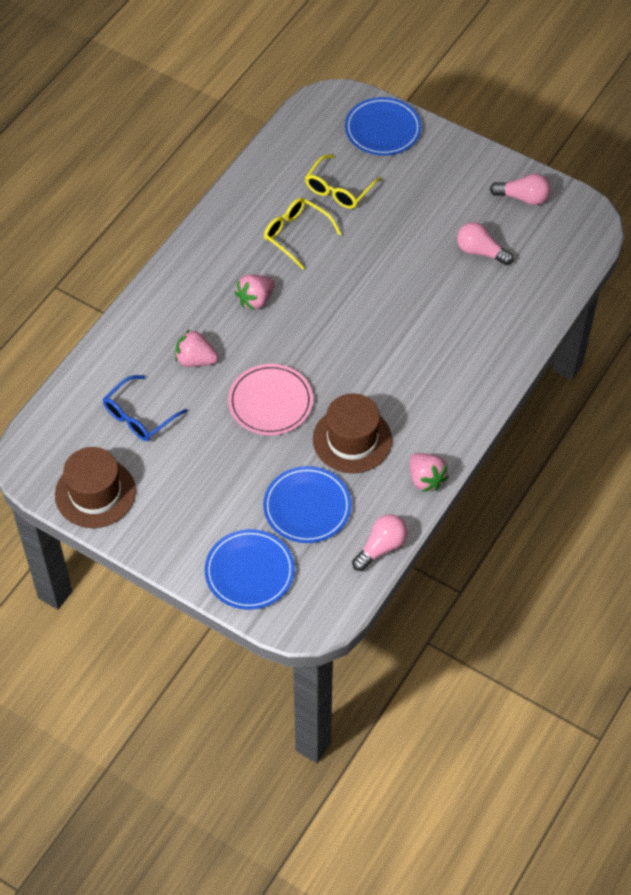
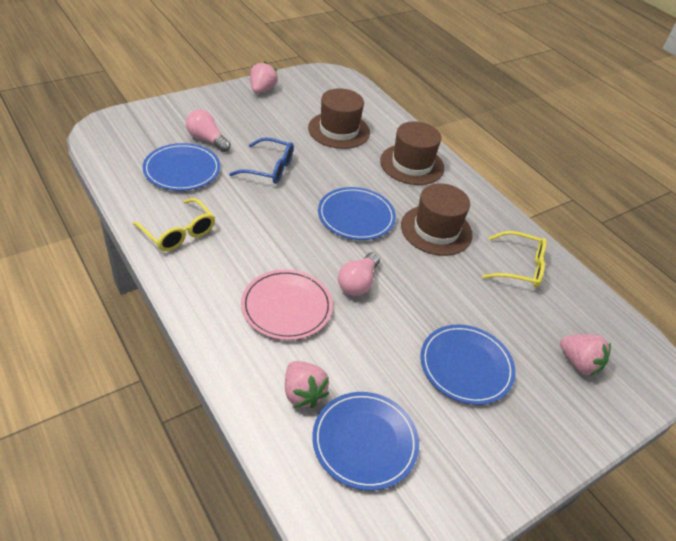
blue plate: 3 -> 4
brown hat: 2 -> 3
pink light bulb: 3 -> 2

